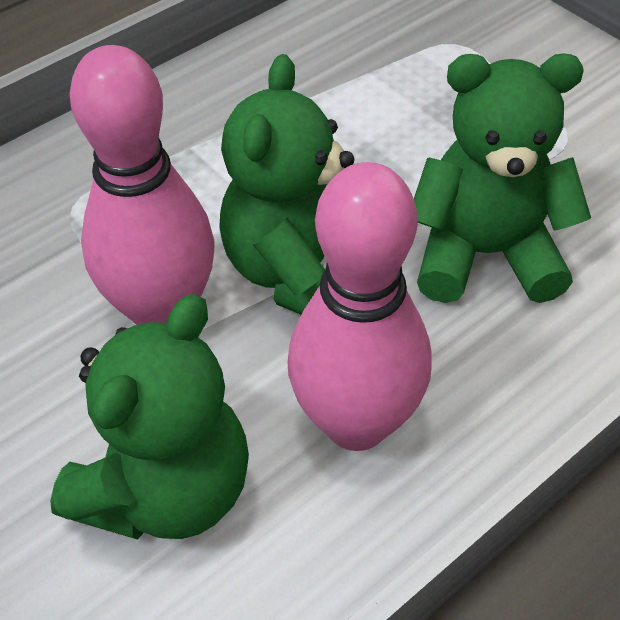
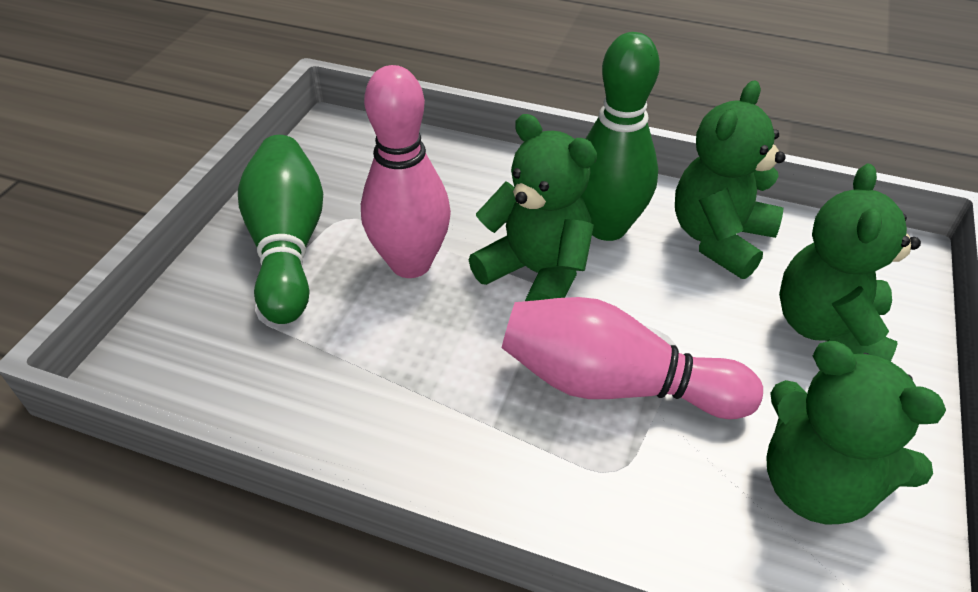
green bowling pin: 0 -> 2
green teddy bear: 3 -> 4

